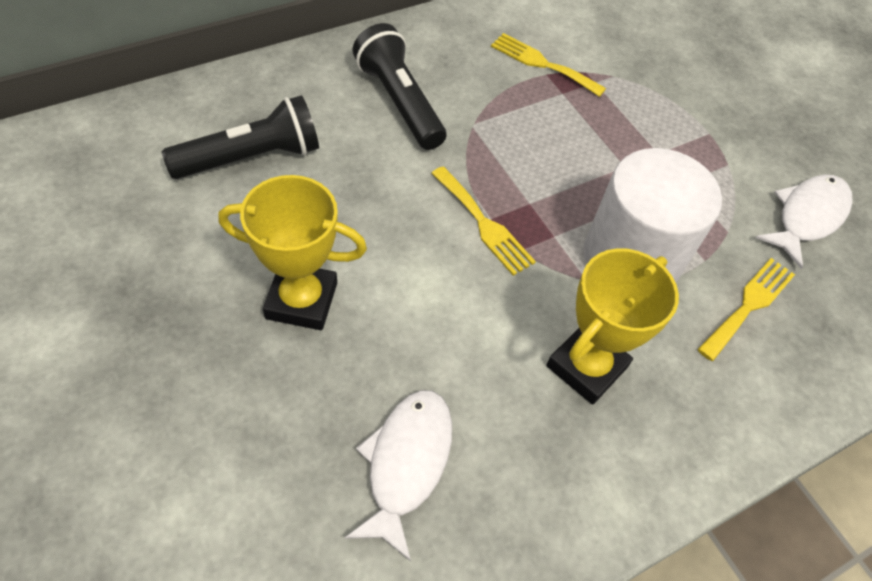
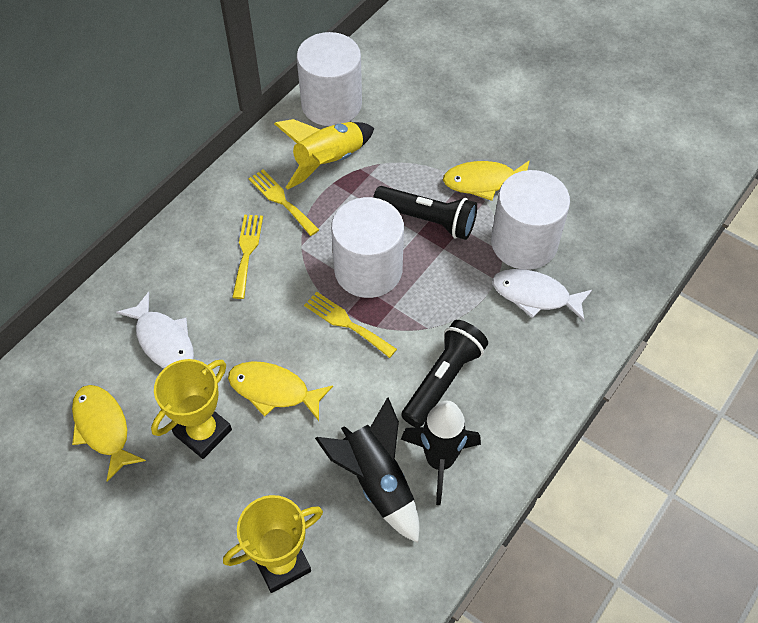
black rocket: 0 -> 2
white cylinder: 1 -> 3
yellow fish: 0 -> 3
yellow rocket: 0 -> 1

